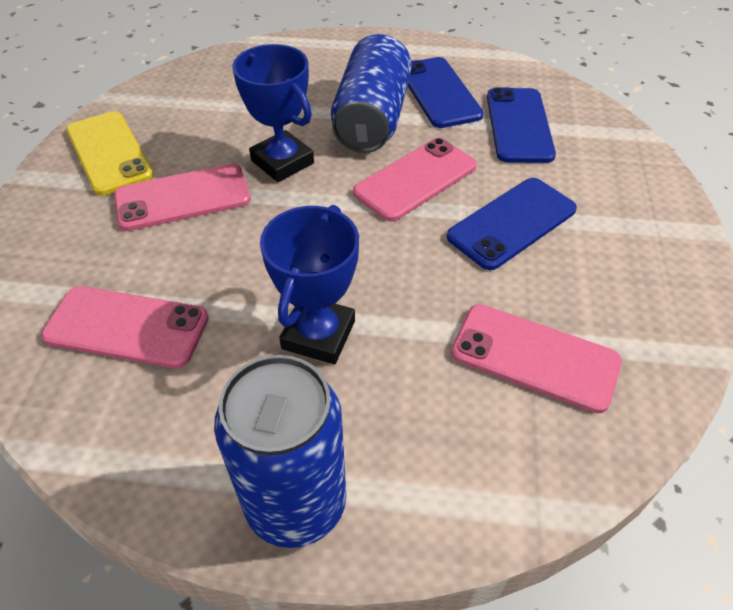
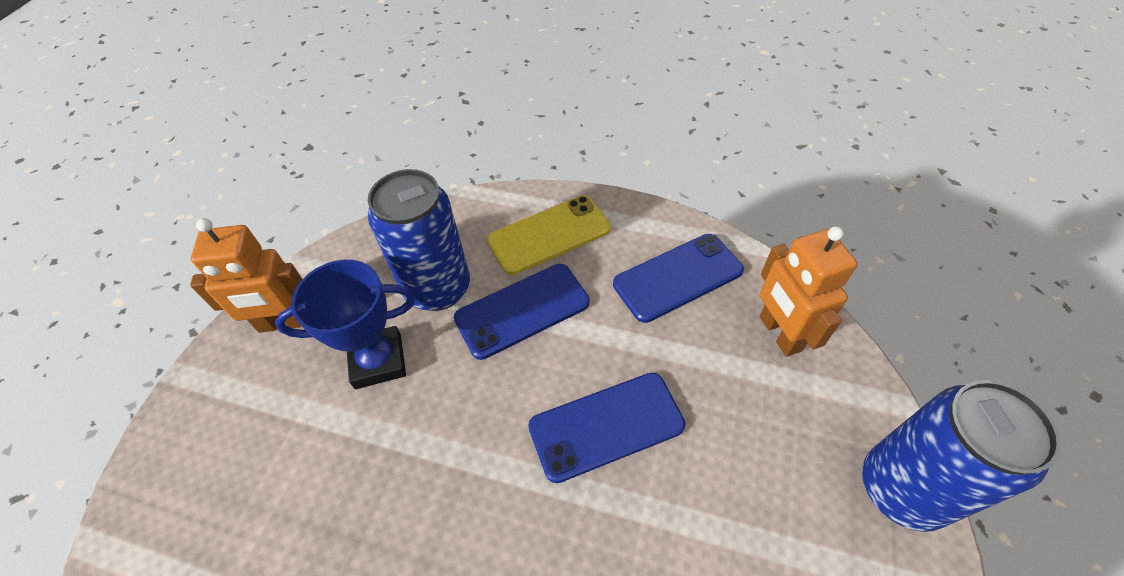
blue trophy: 2 -> 1
orange robot: 0 -> 2
pink phone: 4 -> 0

